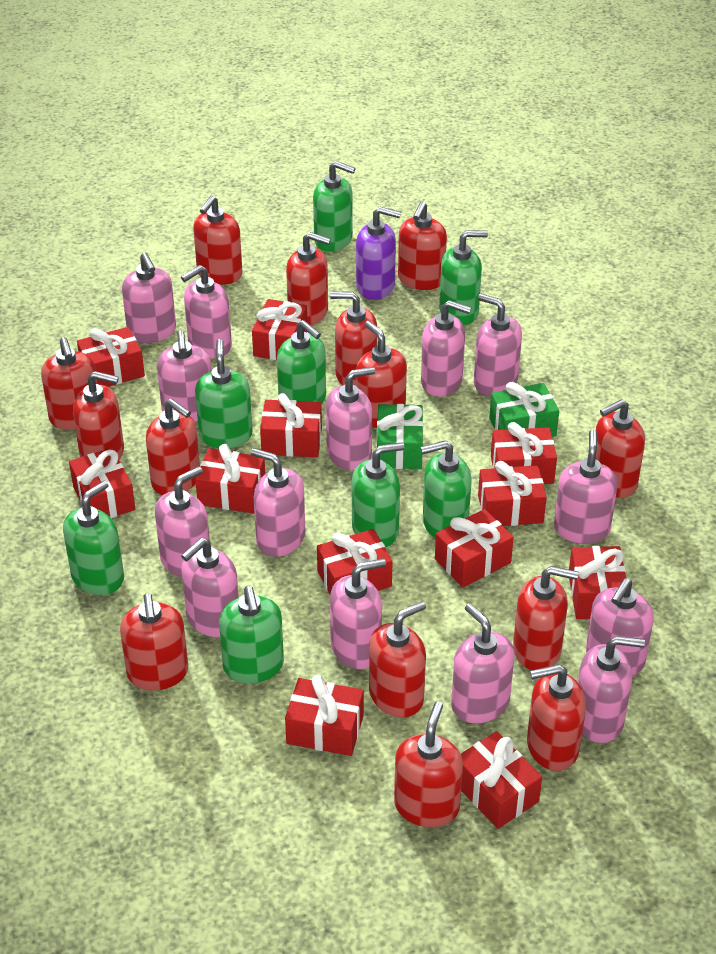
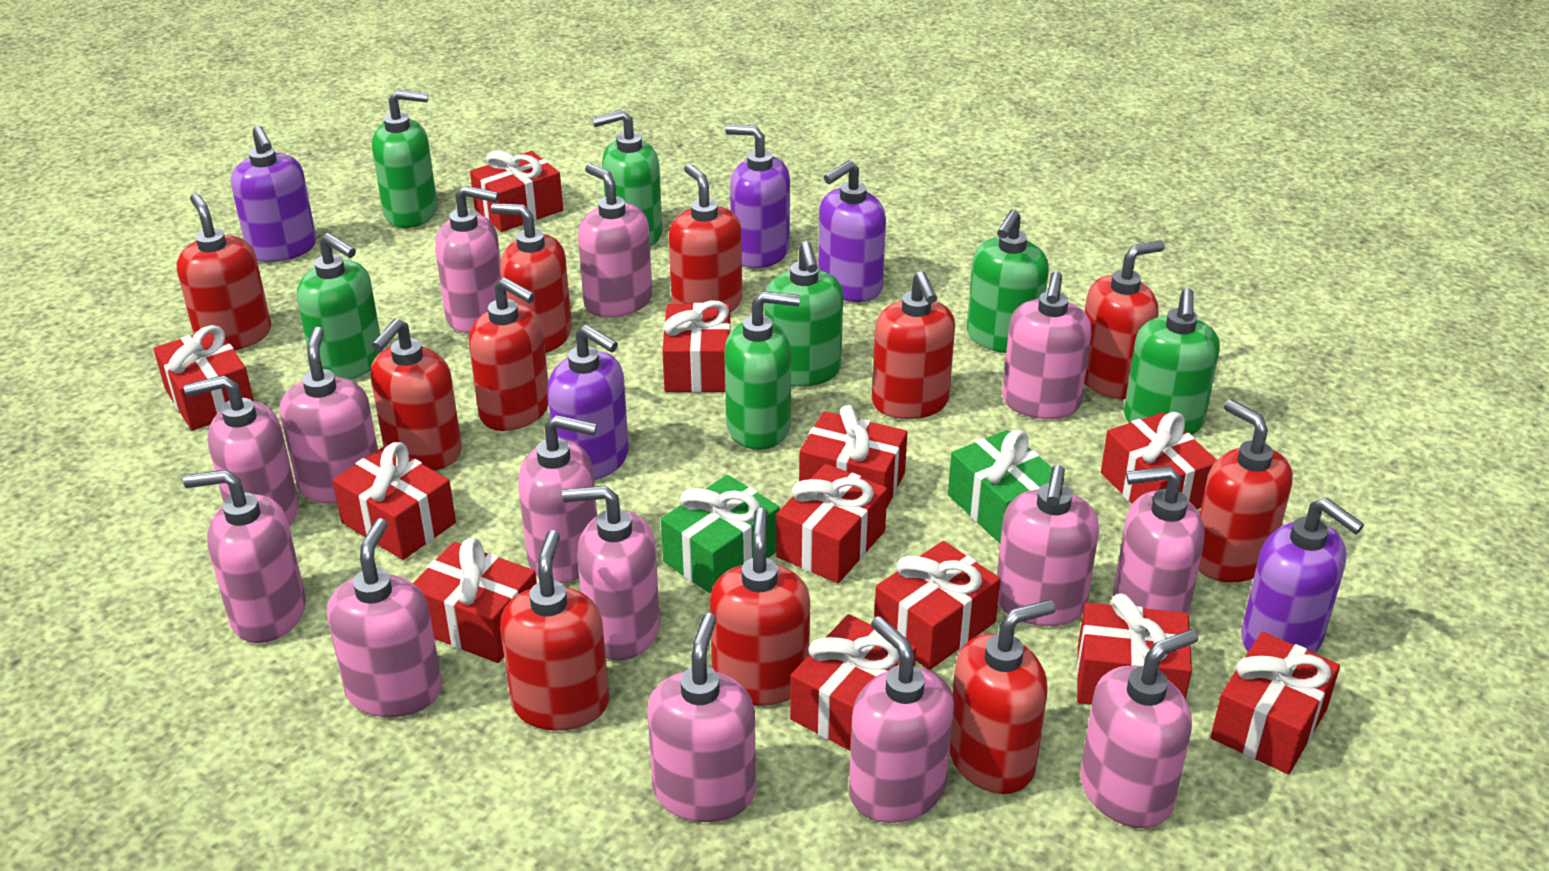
green soap dispenser: 8 -> 7
purple soap dispenser: 1 -> 5
red soap dispenser: 14 -> 11

